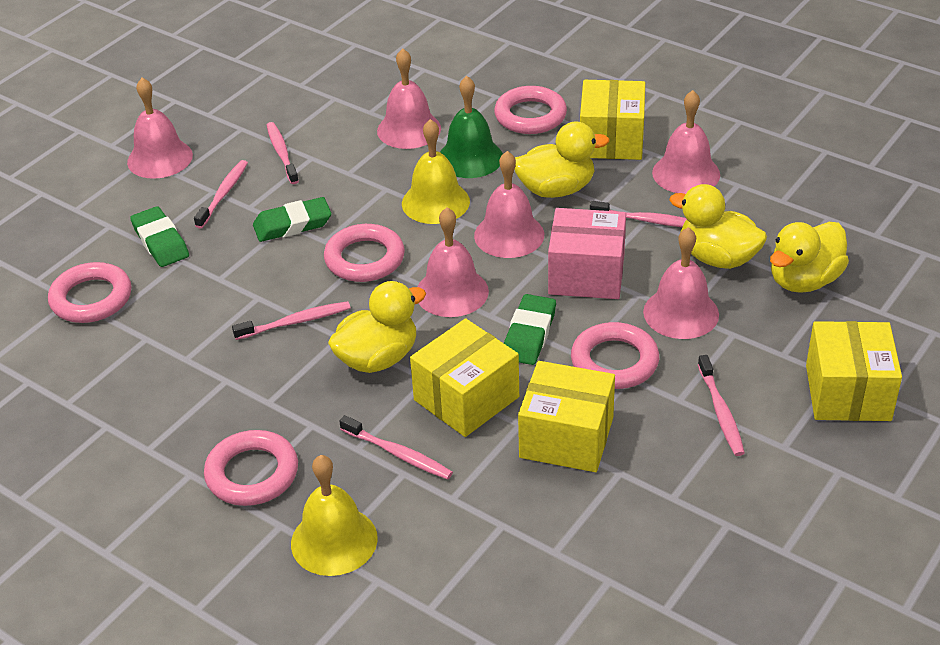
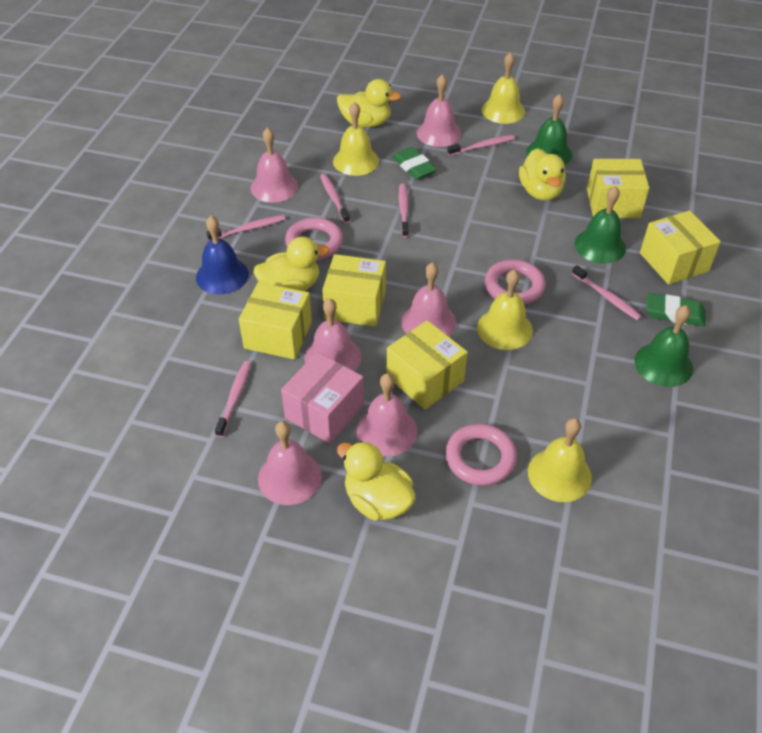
blue bell: 0 -> 1
green bell: 1 -> 3
green eraser: 3 -> 2
pink ring: 5 -> 3
yellow bell: 2 -> 4
yellow box: 4 -> 5

